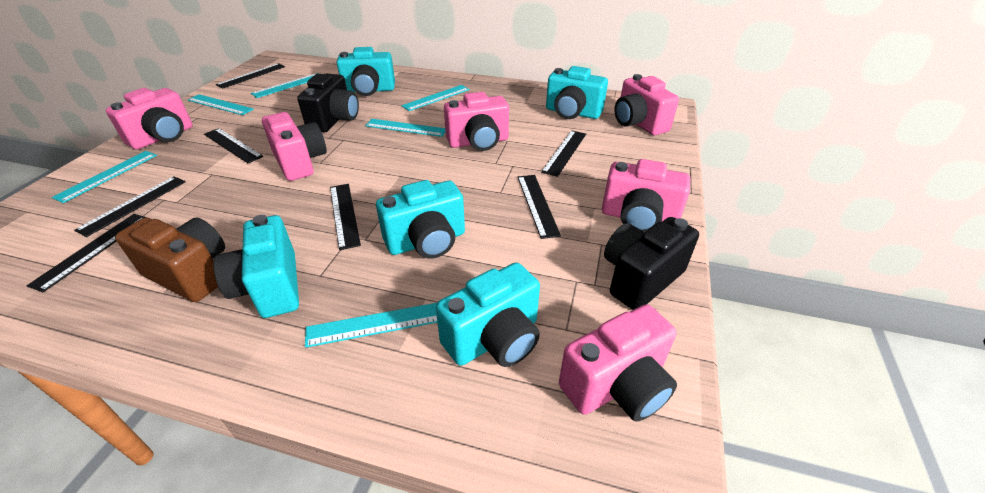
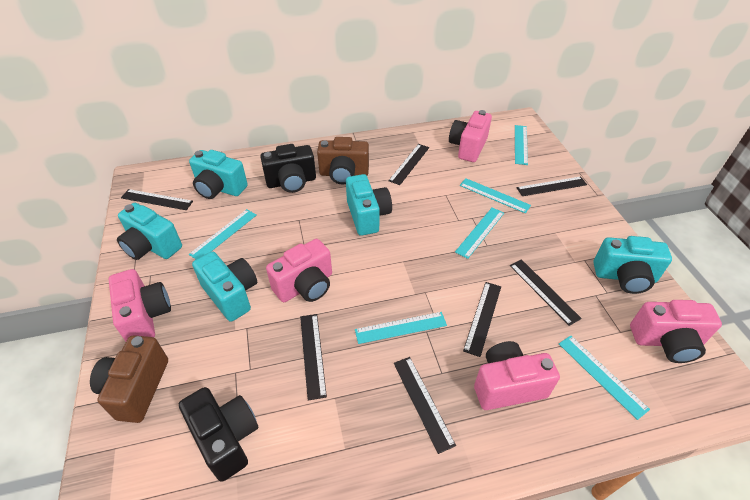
brown camera: 1 -> 2
pink camera: 6 -> 5

